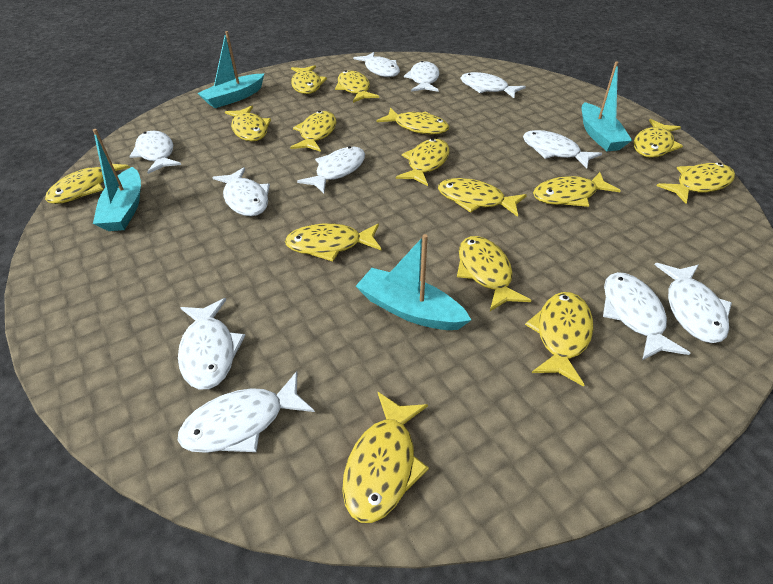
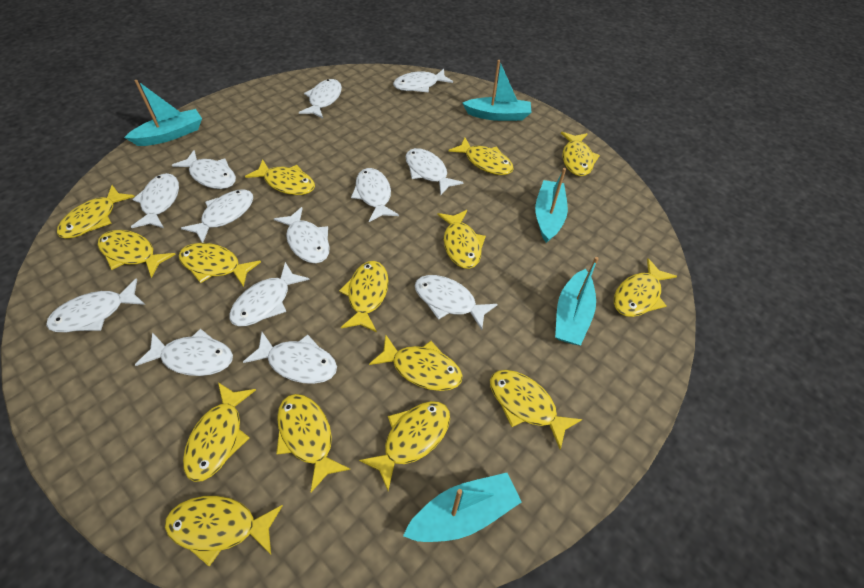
turquoise boat: 4 -> 5
white fish: 11 -> 13

